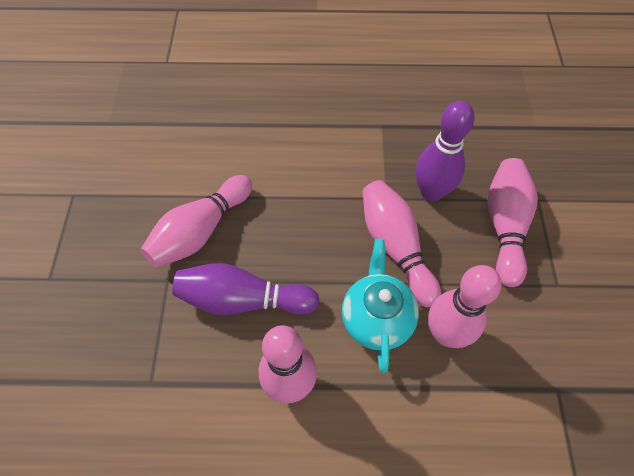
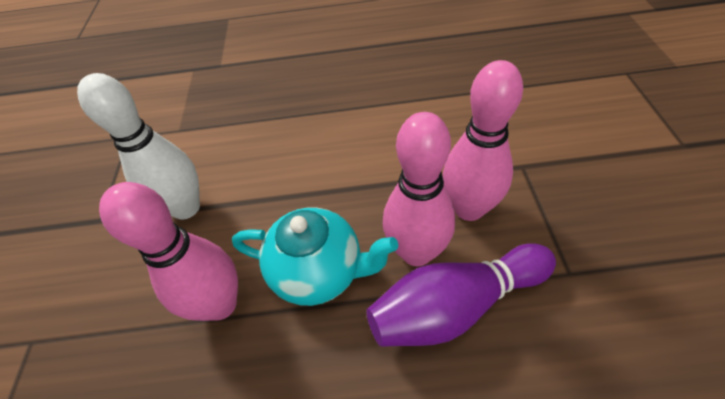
pink bowling pin: 5 -> 3
purple bowling pin: 2 -> 1
white bowling pin: 0 -> 1

